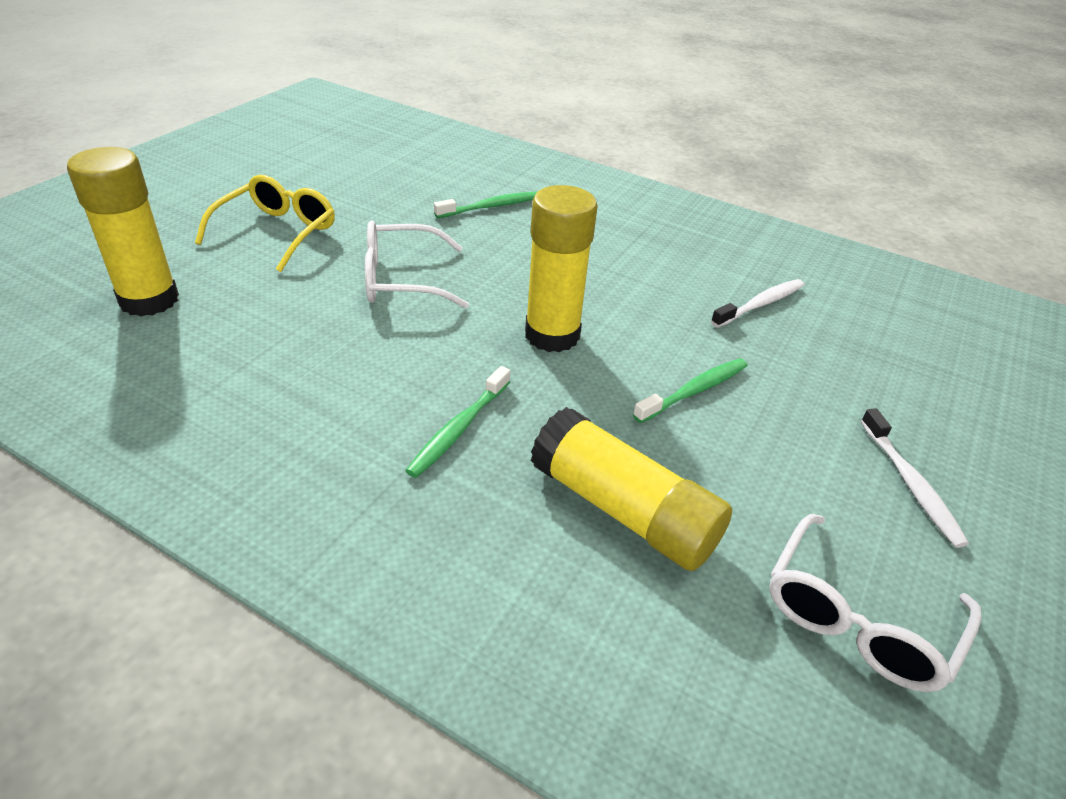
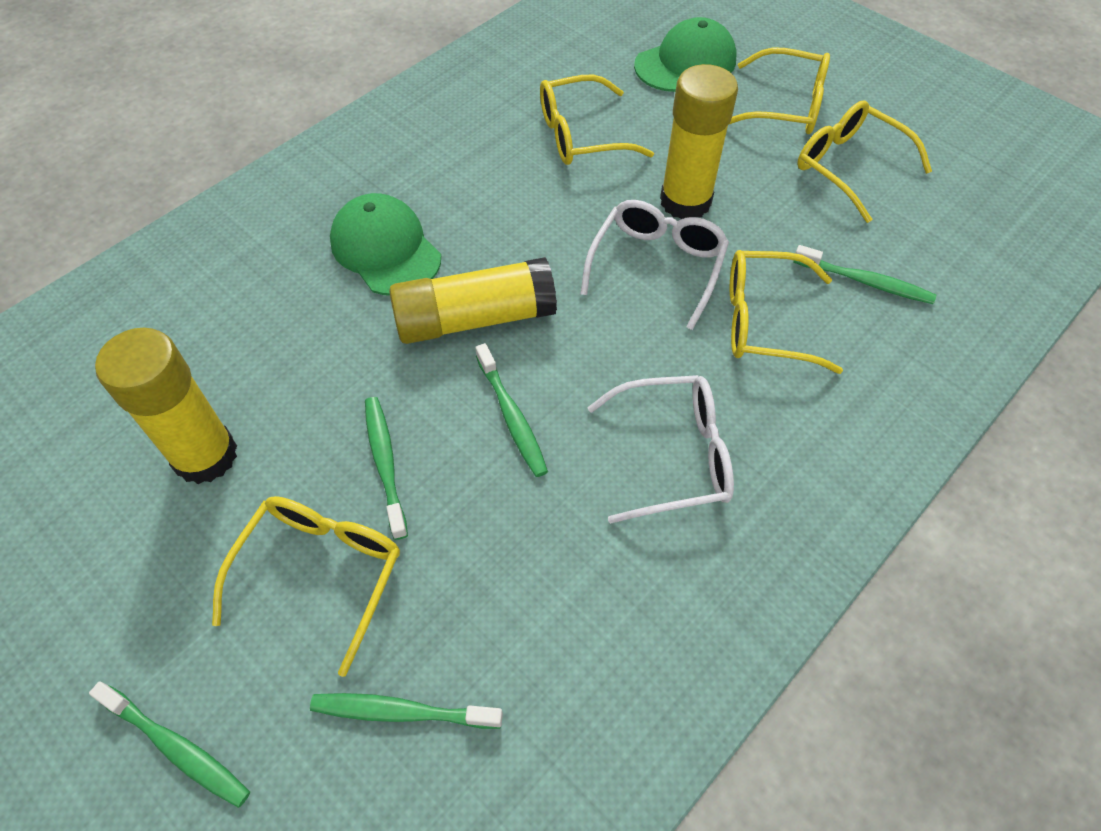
green cap: 0 -> 2
green toothbrush: 3 -> 5
white toothbrush: 2 -> 0
yellow glasses: 1 -> 5

